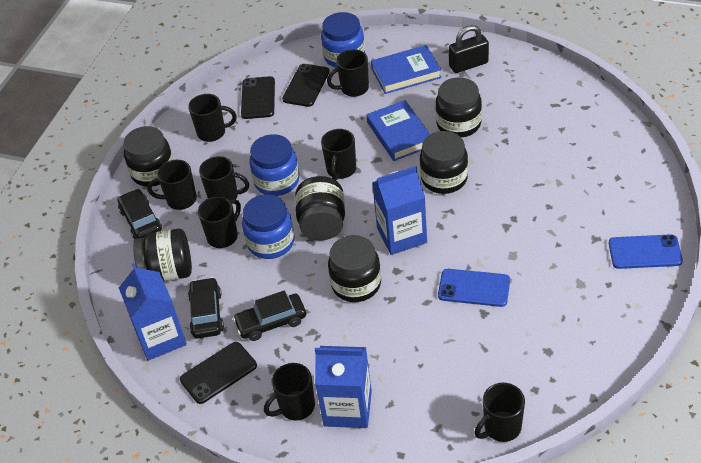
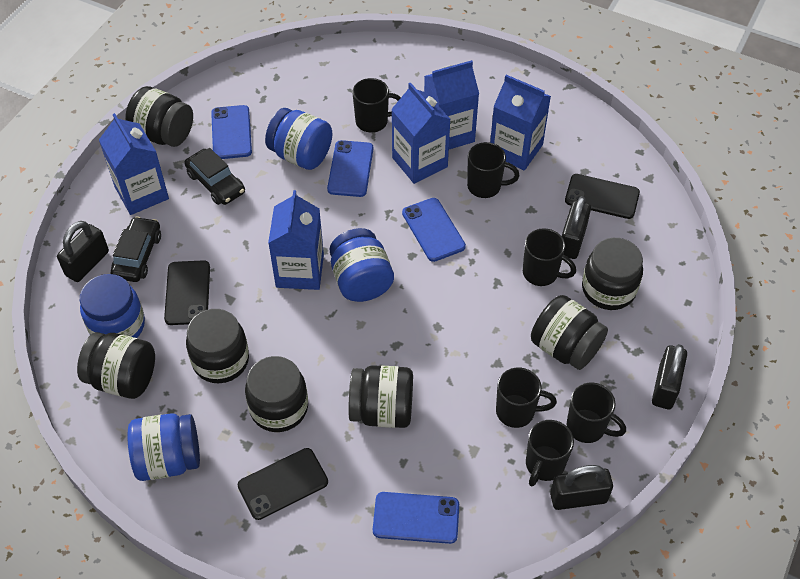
black car: 3 -> 2
black jar: 6 -> 7
black mug: 8 -> 6
black padlock: 1 -> 4
blue book: 2 -> 0
blue carton: 3 -> 5
blue jar: 3 -> 4
blue phone: 2 -> 4

